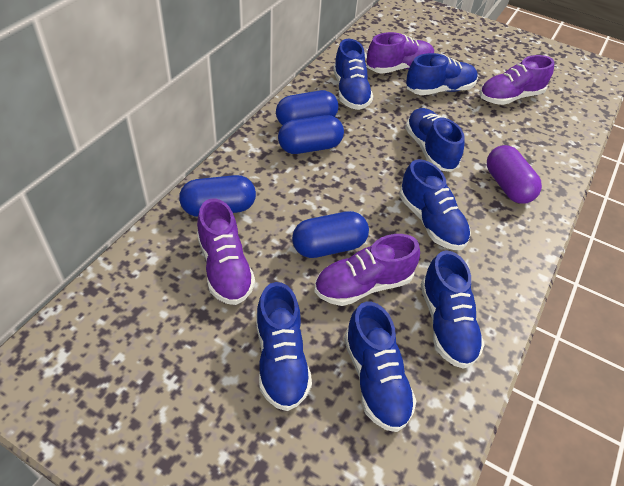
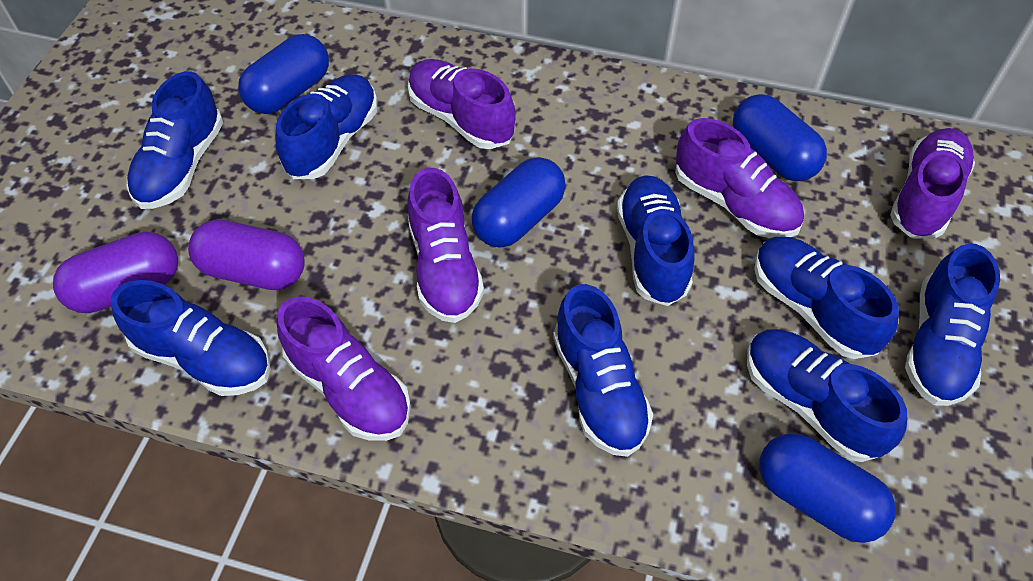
blue shoe: 7 -> 8
purple capsule: 1 -> 2
purple shoe: 4 -> 5

